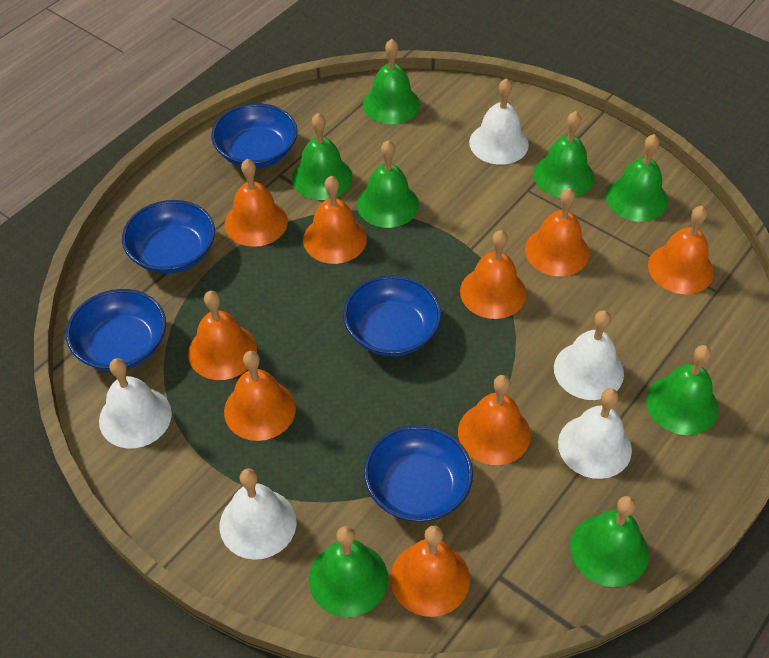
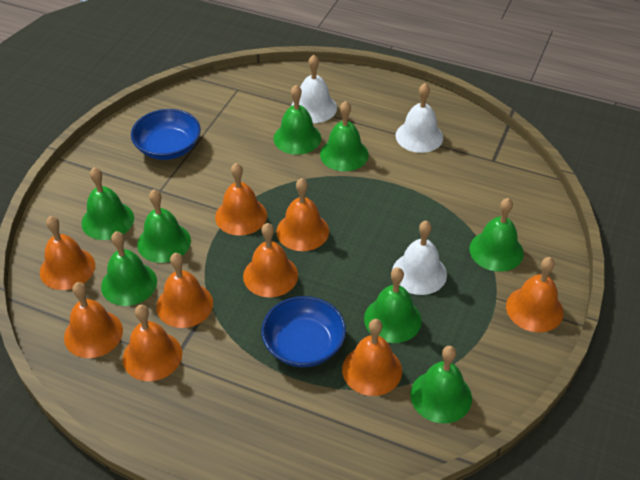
blue bowl: 5 -> 2
white bell: 5 -> 3

